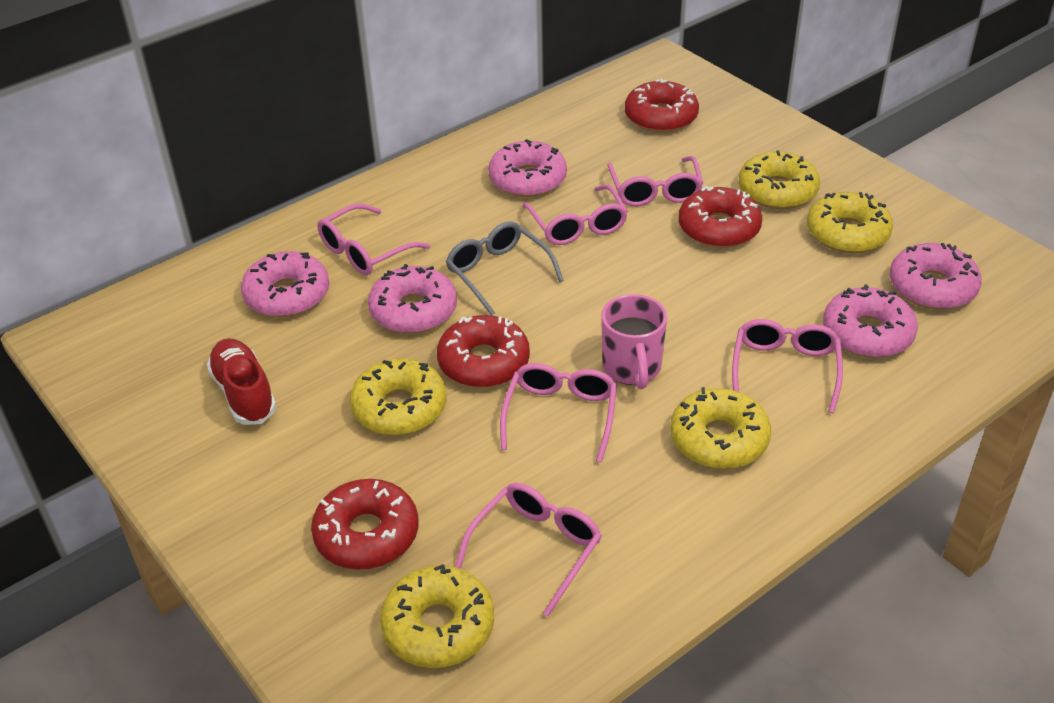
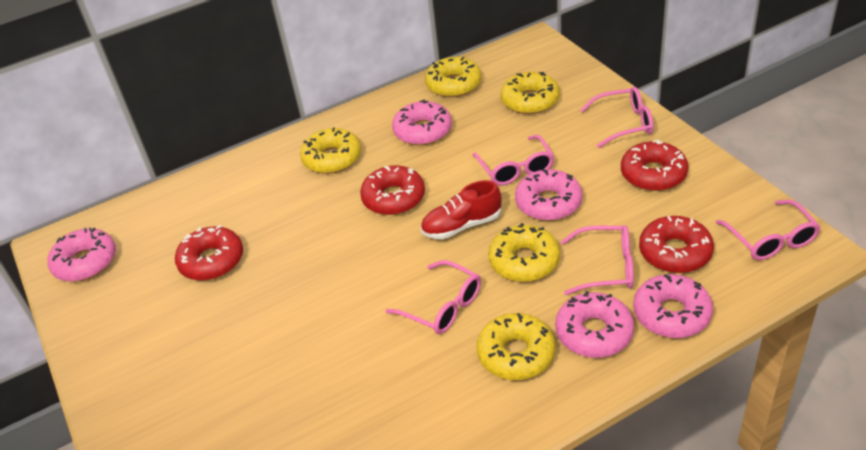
grey glasses: 1 -> 0
pink glasses: 6 -> 5
pink mug: 1 -> 0

